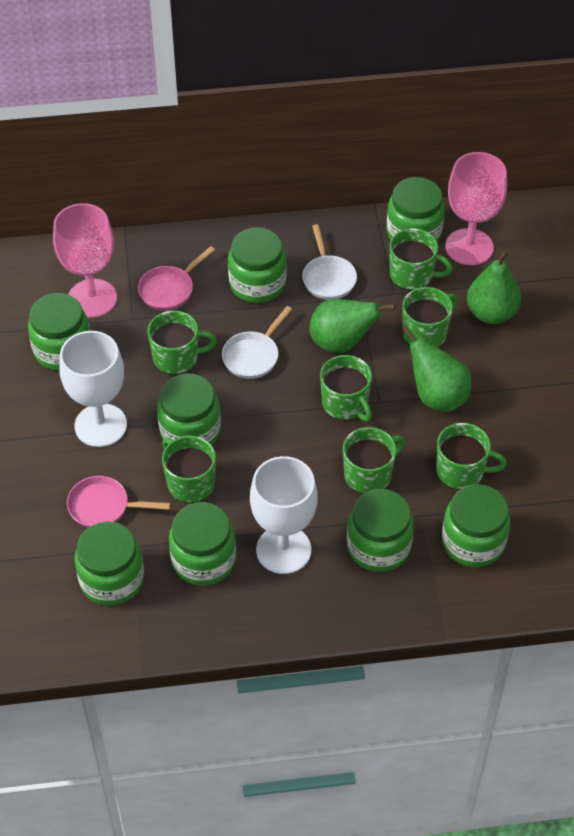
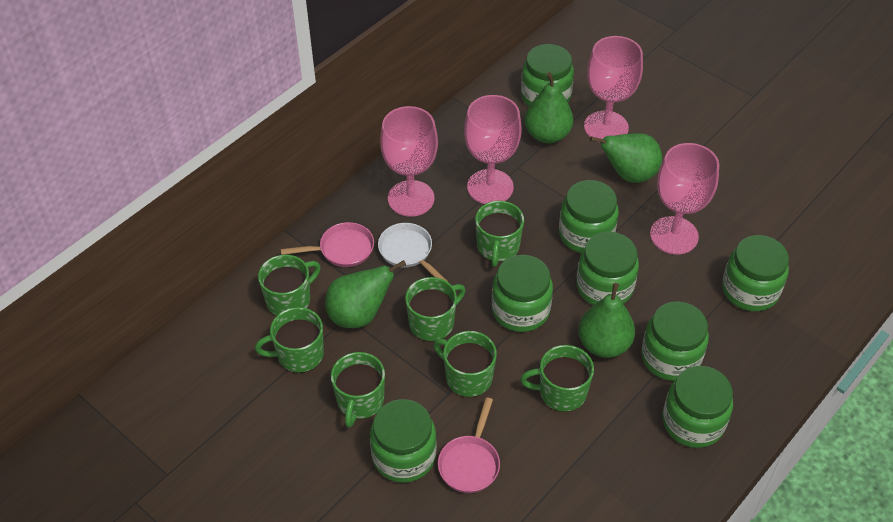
green pear: 3 -> 4
pink goblet: 2 -> 4
white goblet: 2 -> 0
white pan: 2 -> 1

